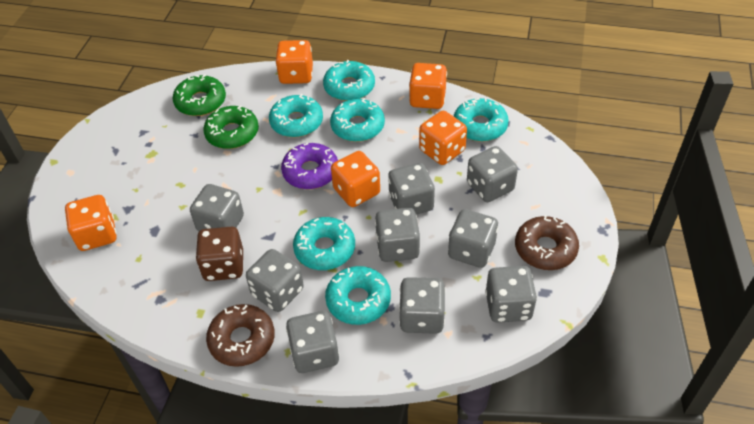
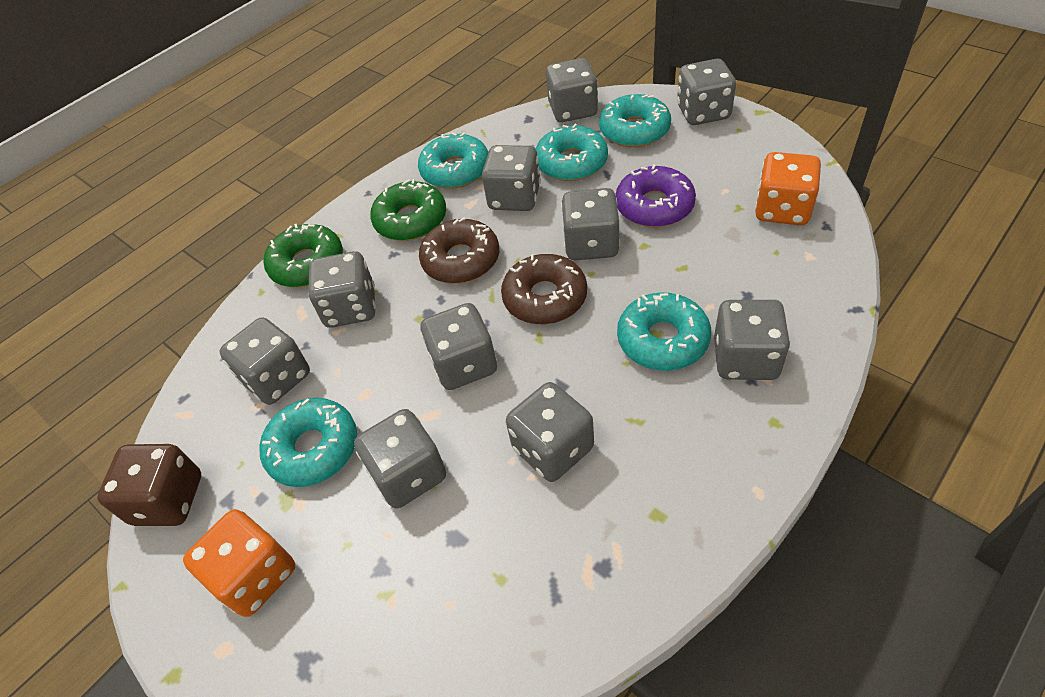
grey dice: 9 -> 10
orange dice: 5 -> 2
turquoise donut: 6 -> 5

